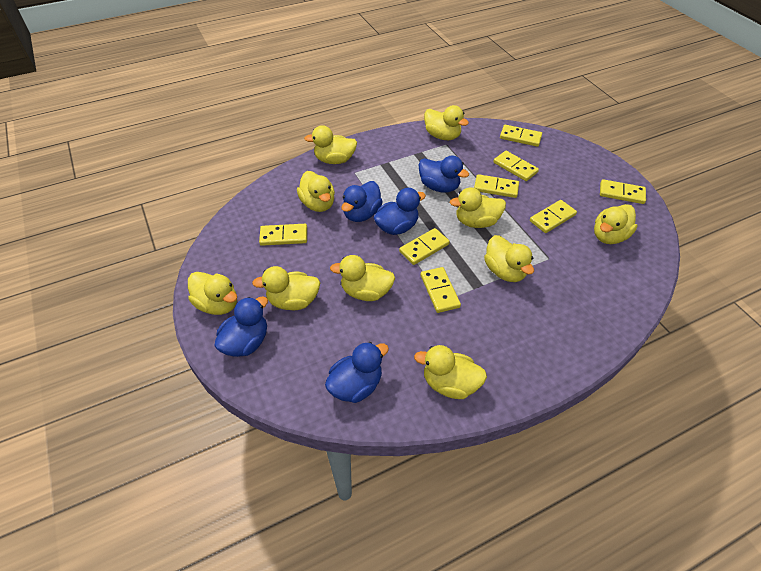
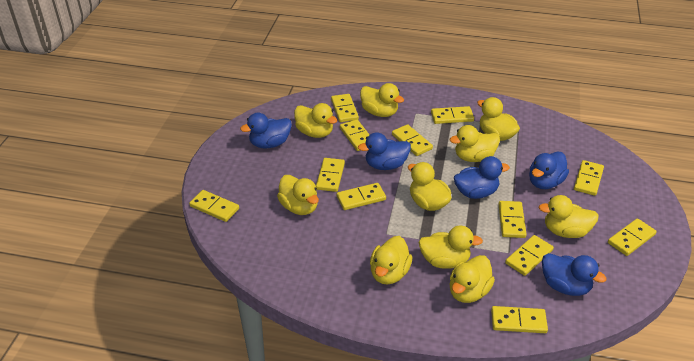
yellow domino: 8 -> 12

